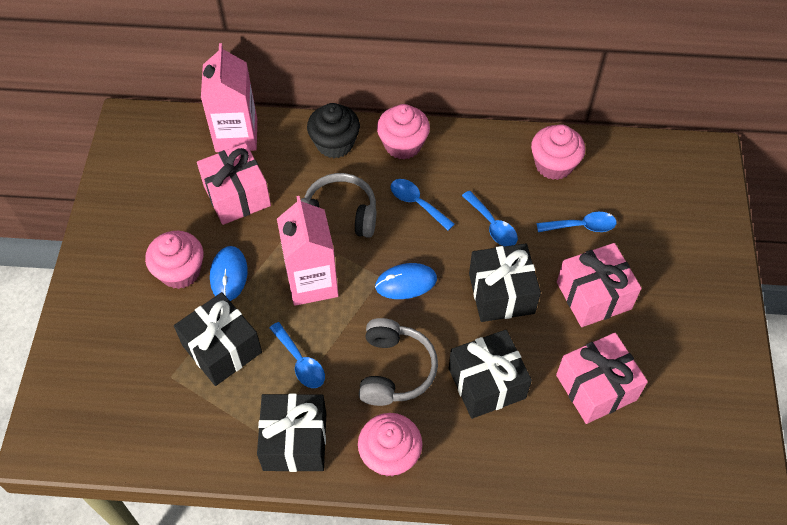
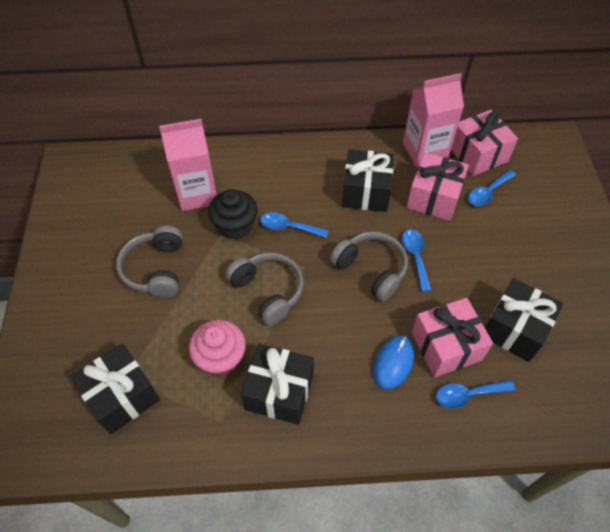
blue mouse: 2 -> 1
grey headphones: 2 -> 3
pink cupcake: 4 -> 1

